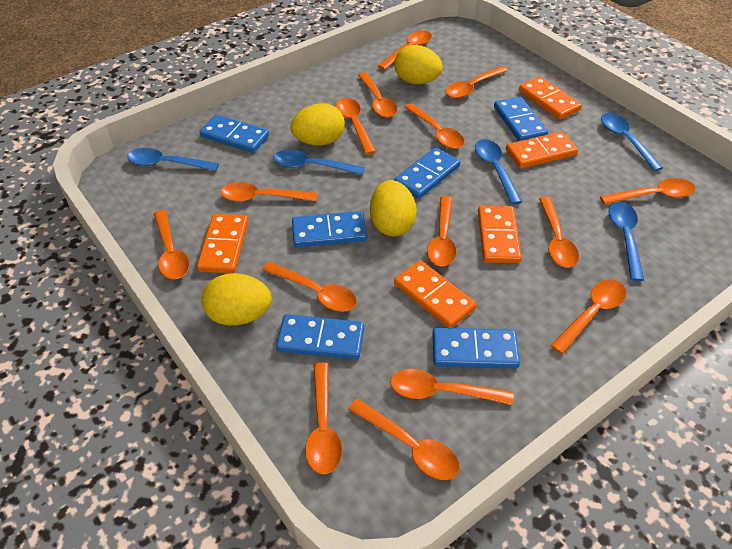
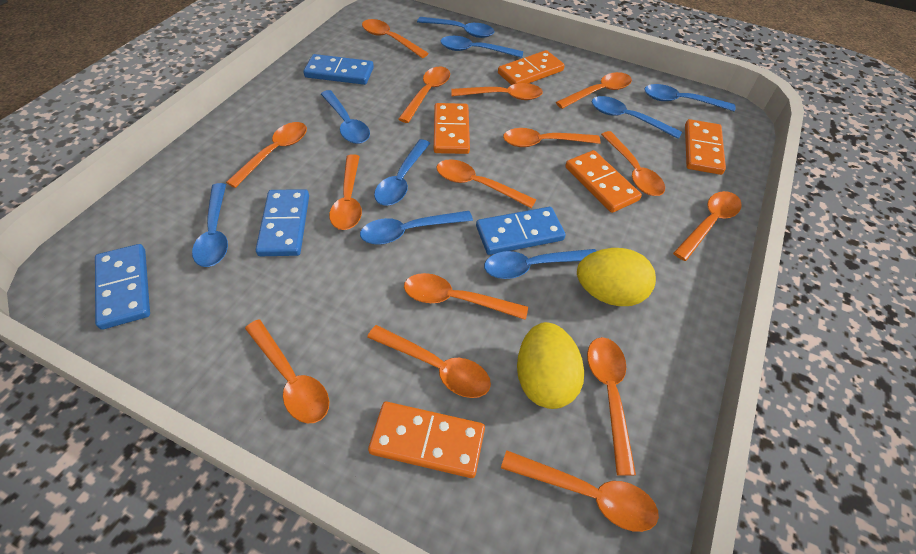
blue domino: 6 -> 4
blue spoon: 5 -> 9
yellow egg: 4 -> 2

